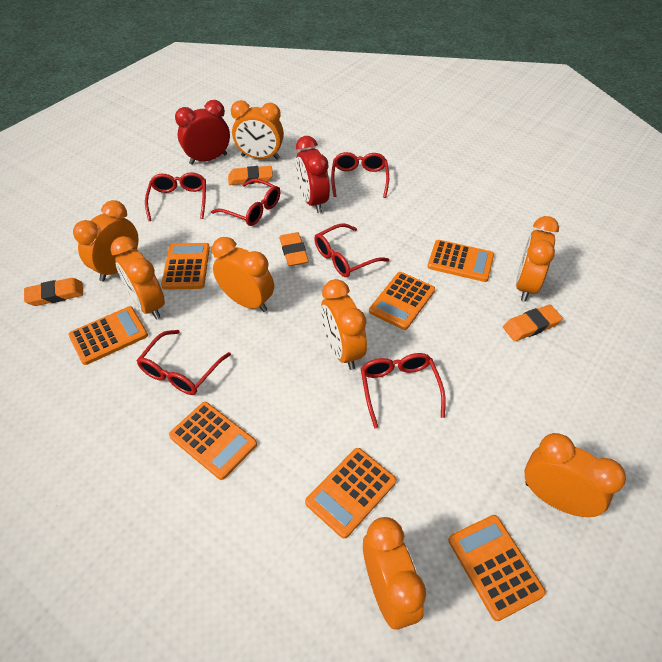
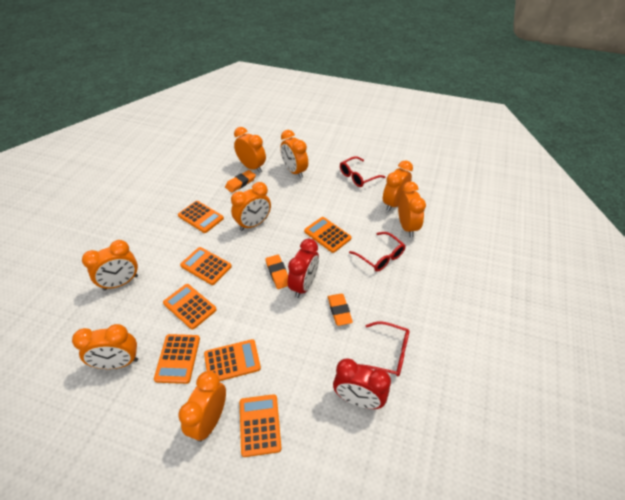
orange eraser: 4 -> 3
red glasses: 6 -> 3

